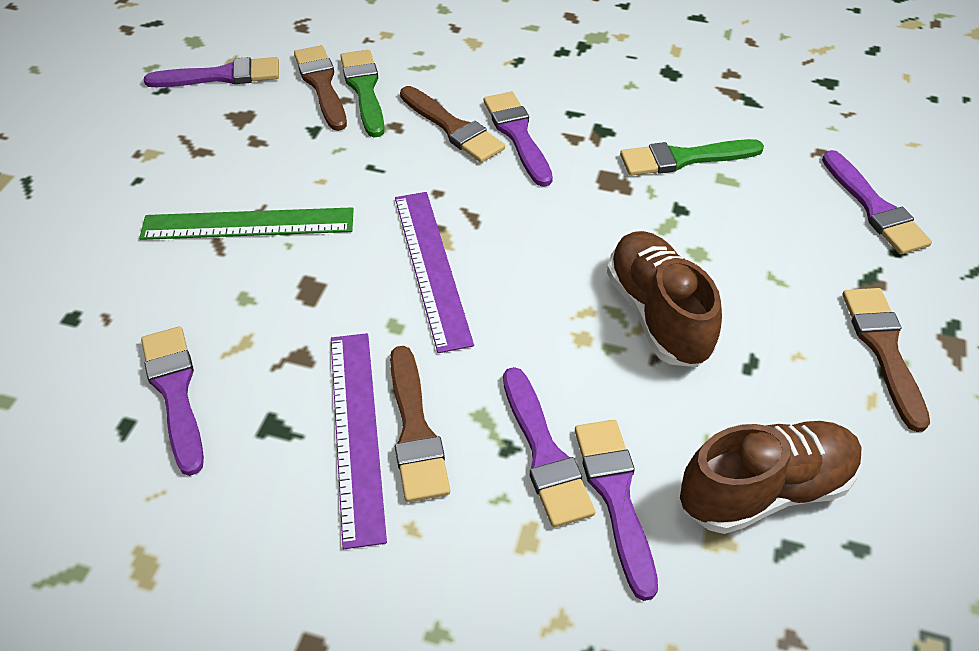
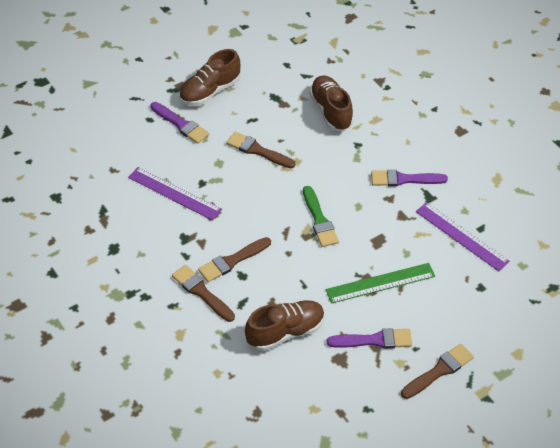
brown shoe: 2 -> 3
green brush: 2 -> 1
purple brush: 6 -> 3

